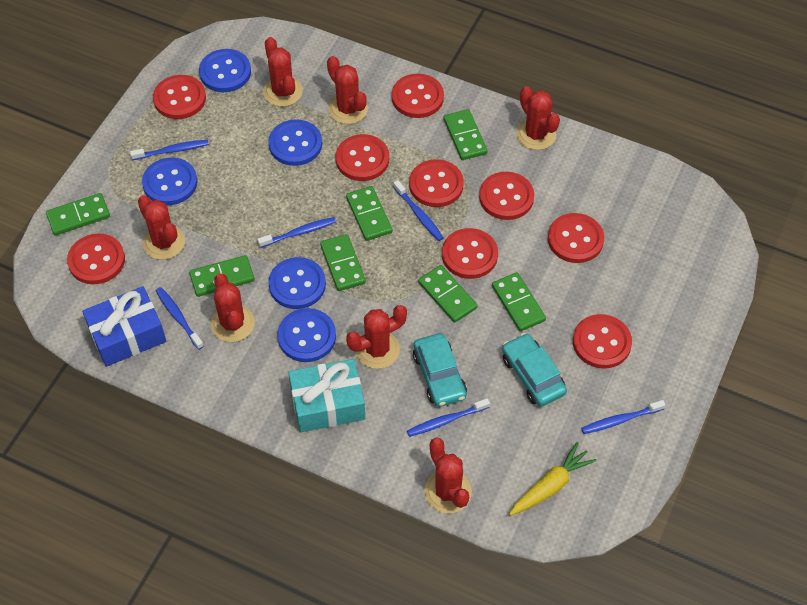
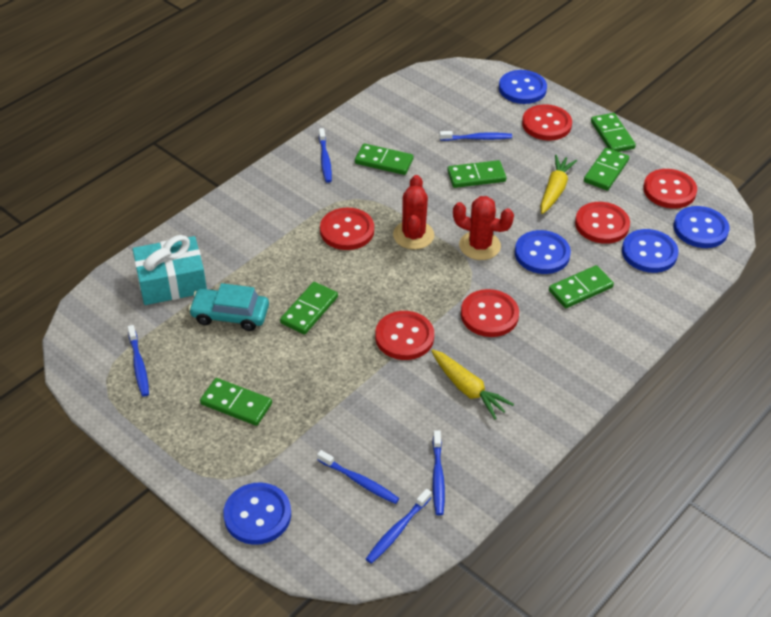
blue gift: 1 -> 0
red button: 9 -> 6
red cactus: 7 -> 2
turquoise car: 2 -> 1
yellow carrot: 1 -> 2

